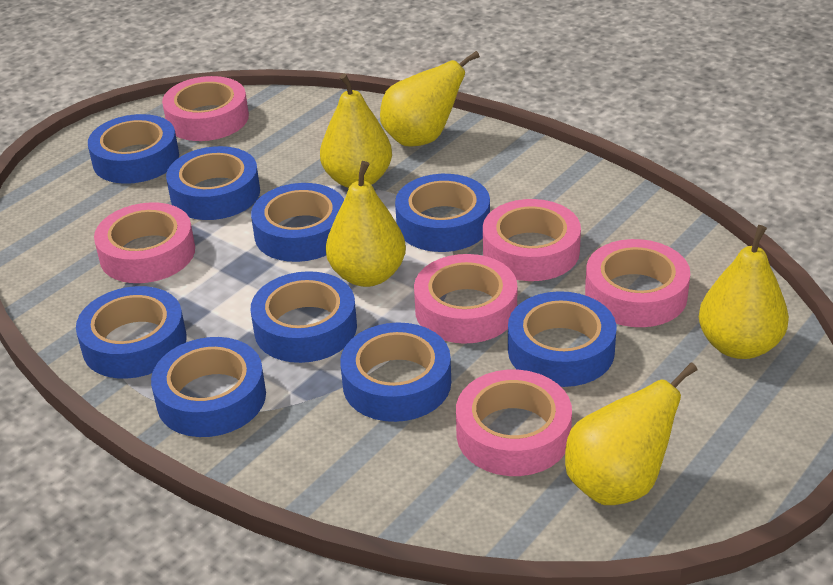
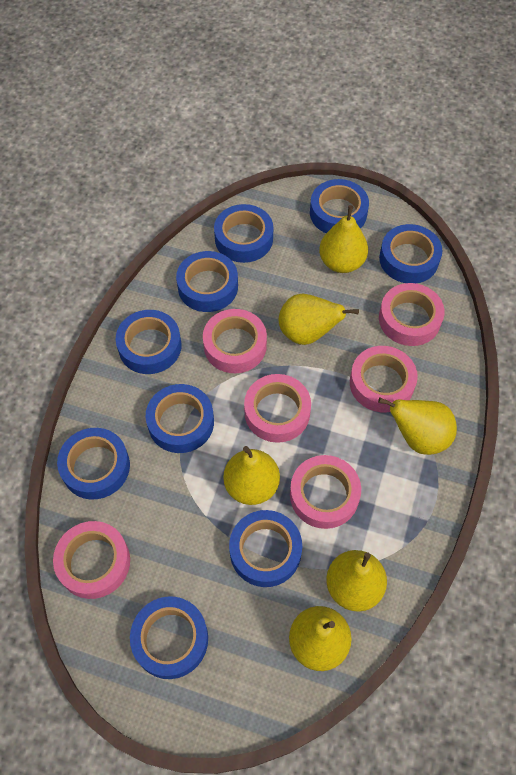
yellow pear: 5 -> 6

